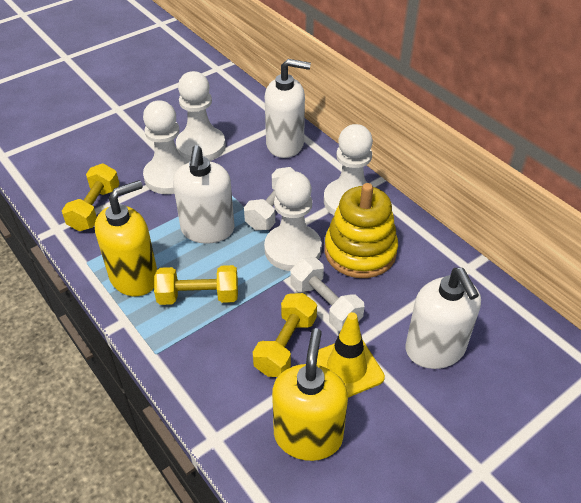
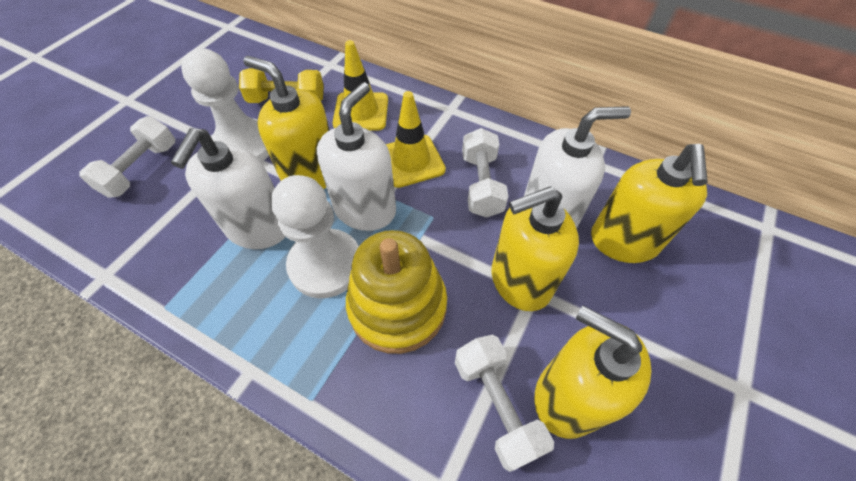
white dumbbell: 2 -> 3
white pawn: 4 -> 2
yellow dumbbell: 3 -> 1
yellow soap dispenser: 2 -> 4
yellow traffic cone: 1 -> 2

